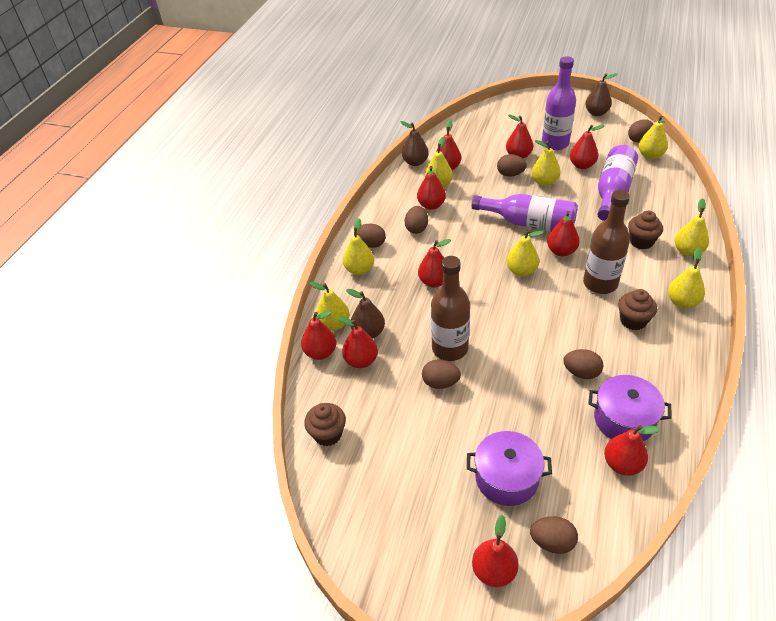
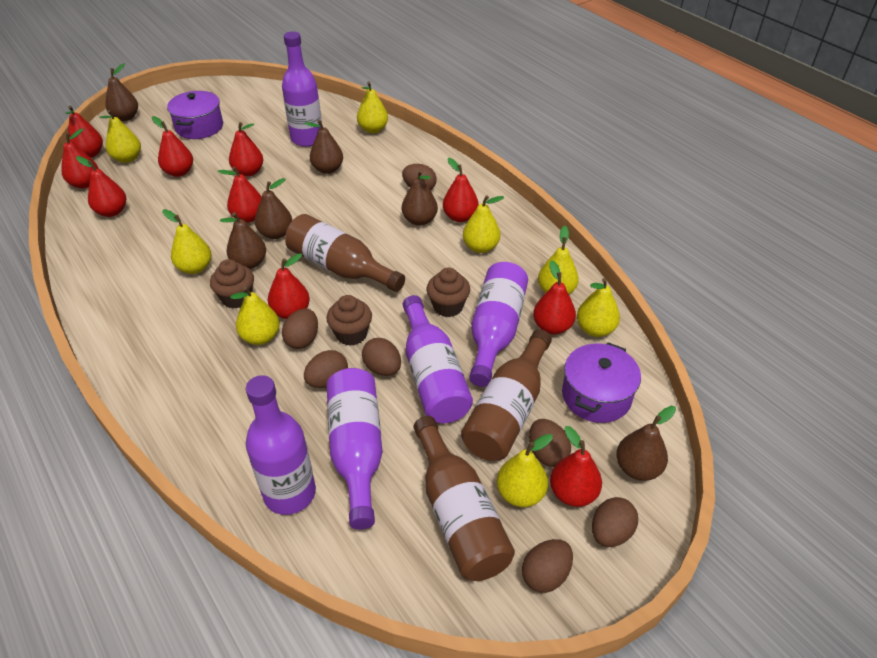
brown bottle: 2 -> 3
brown pear: 3 -> 6
purple bottle: 3 -> 5

